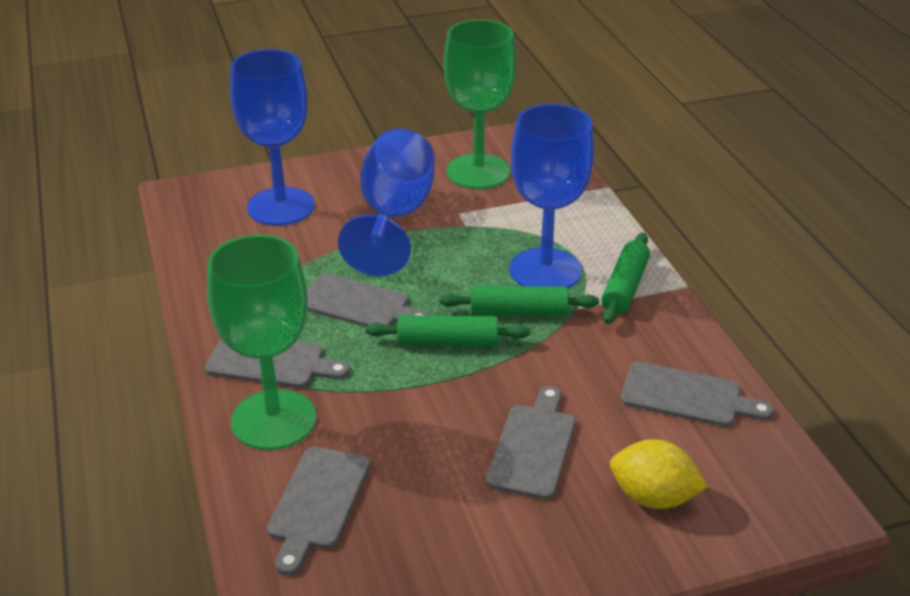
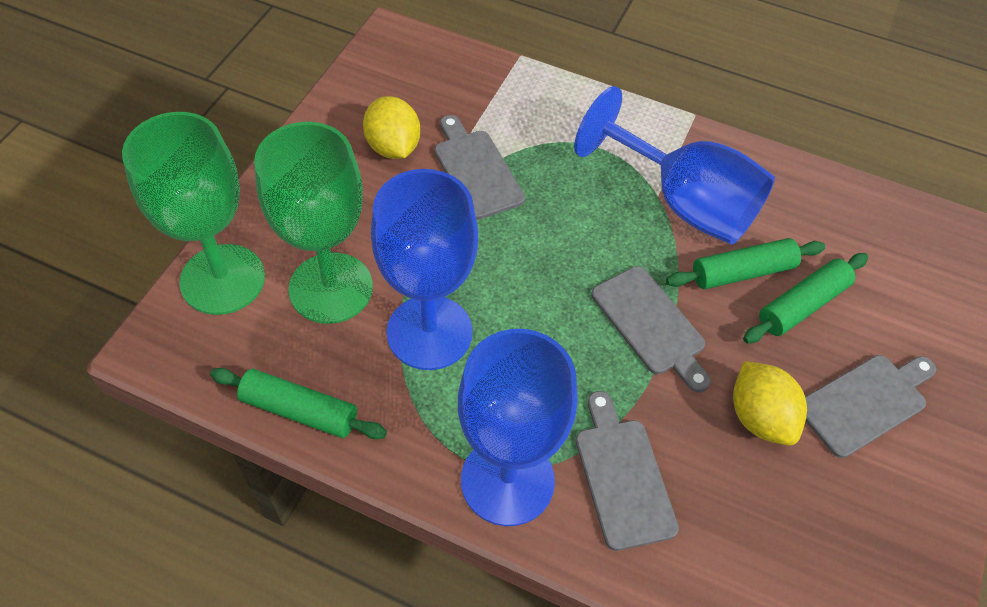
grey cutting board: 5 -> 4
yellow lemon: 1 -> 2

